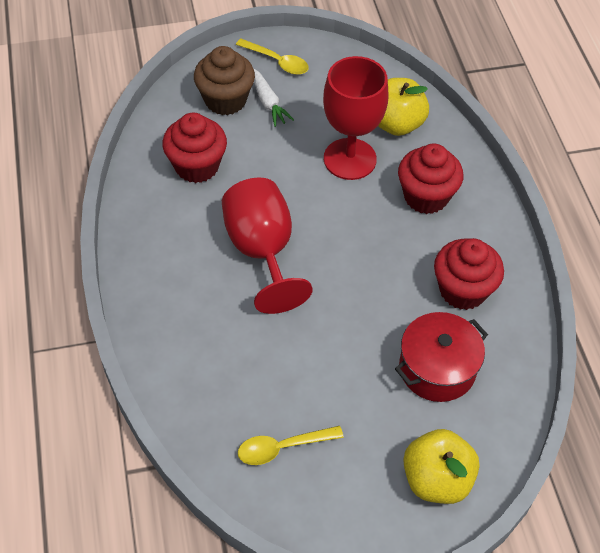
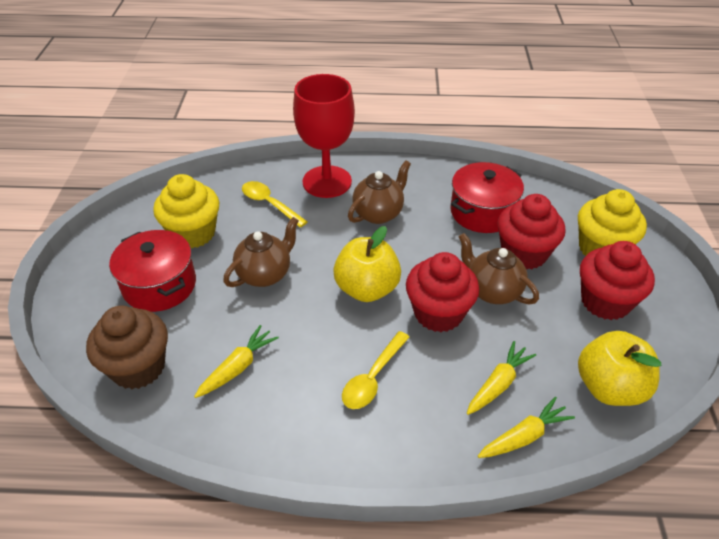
brown teapot: 0 -> 3
red goblet: 2 -> 1
red pot: 1 -> 2
white carrot: 1 -> 0
yellow carrot: 0 -> 3
yellow cupcake: 0 -> 2

